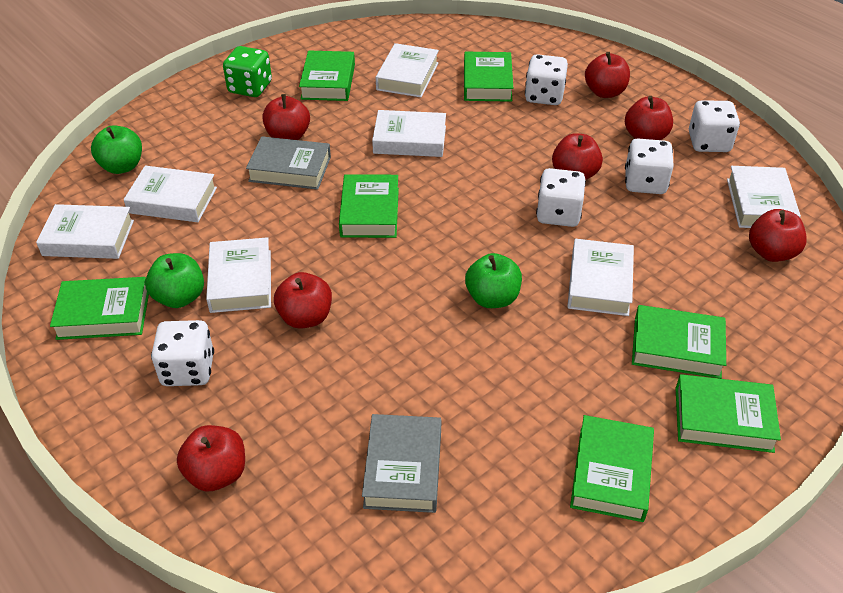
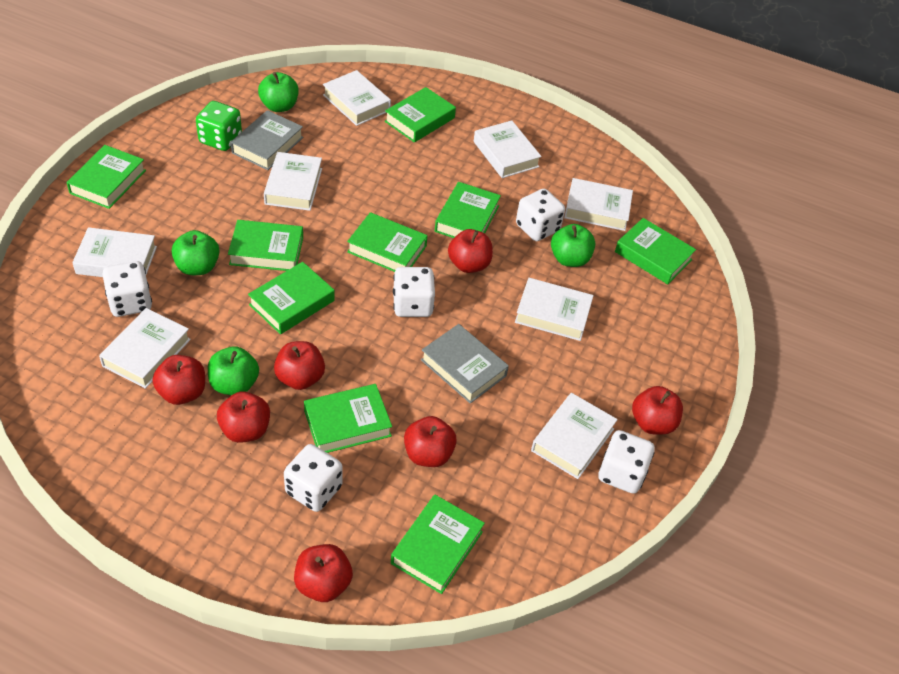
green apple: 3 -> 4
green book: 7 -> 9
white book: 7 -> 8

